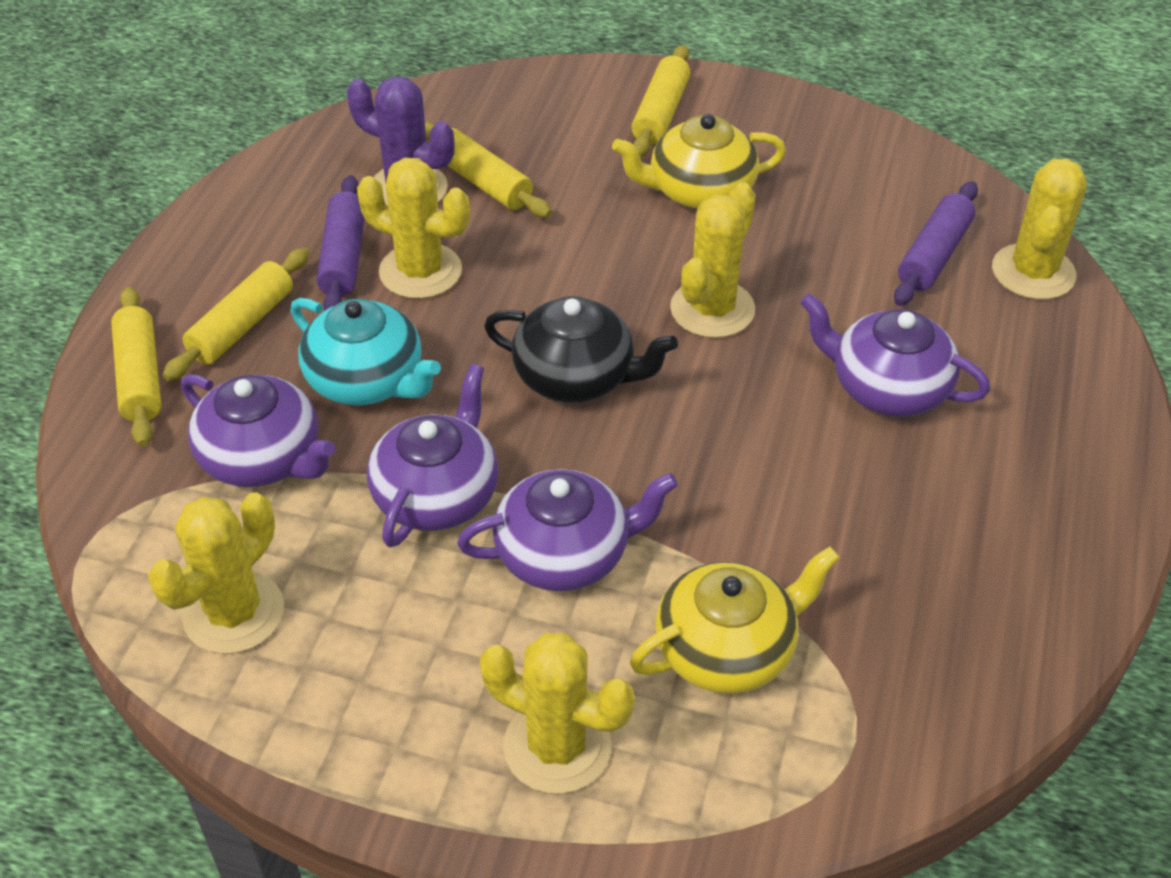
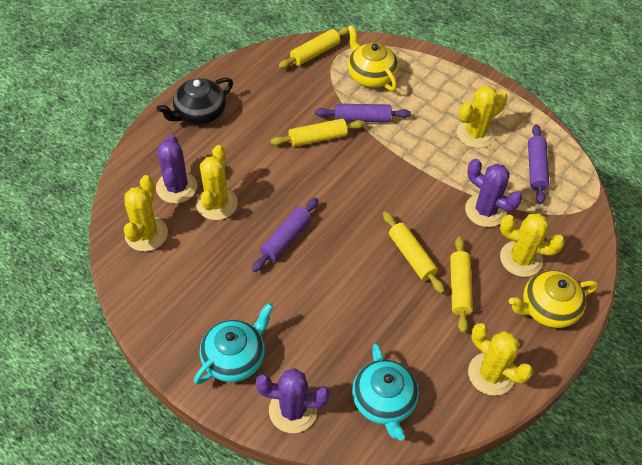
purple cactus: 1 -> 3
purple rolling pin: 2 -> 3
purple teapot: 4 -> 0
turquoise teapot: 1 -> 2

